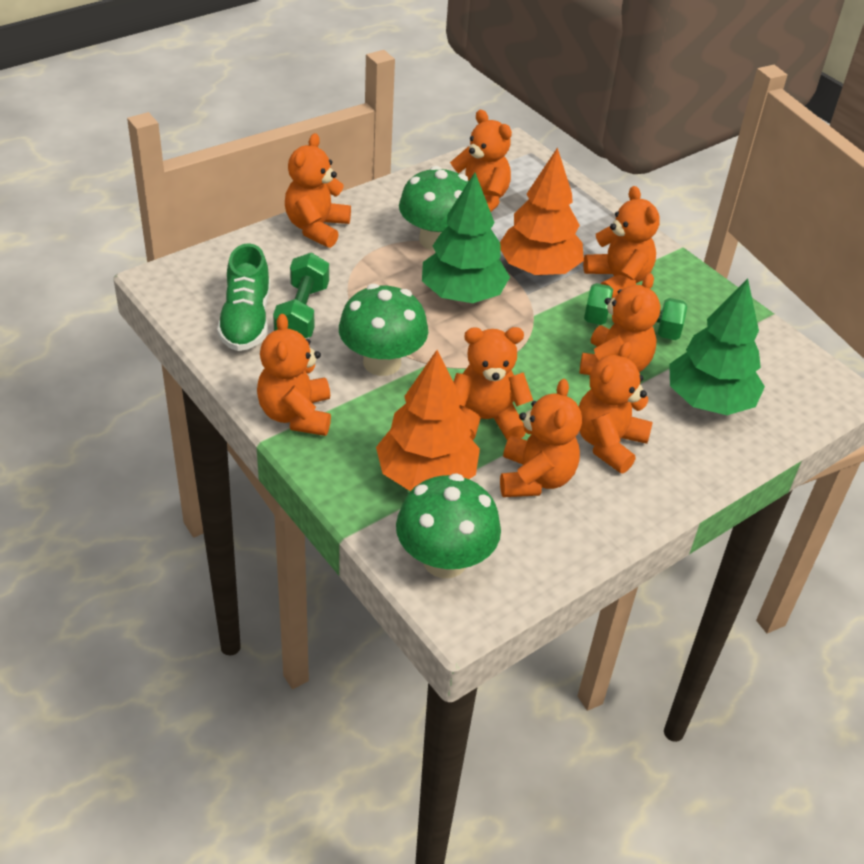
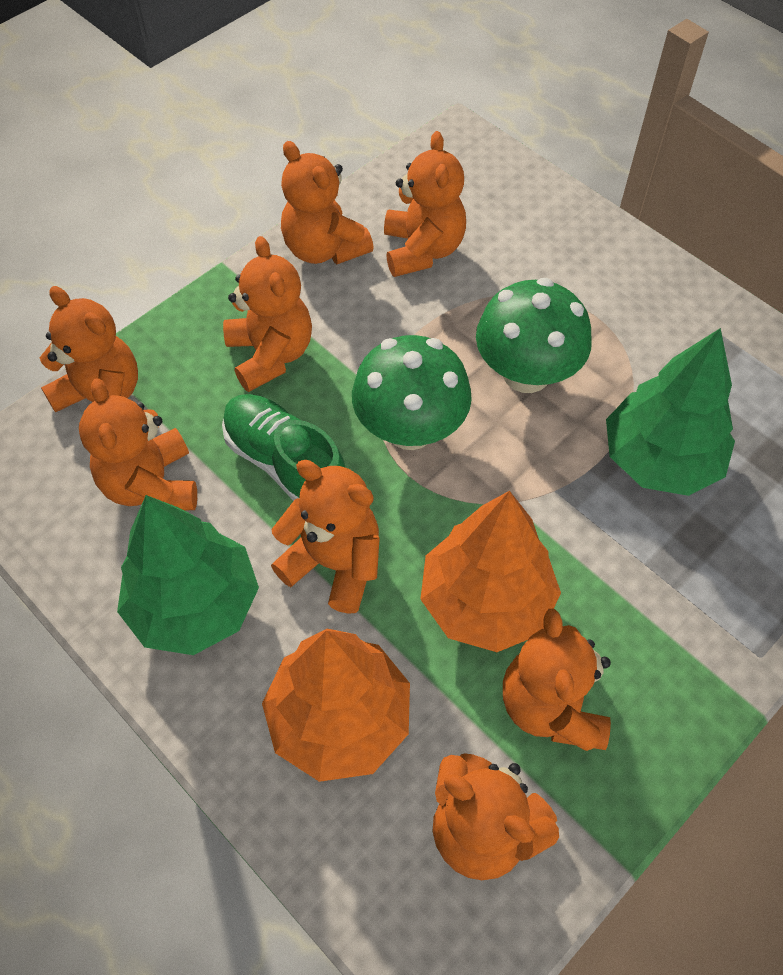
green dumbbell: 2 -> 0
green mushroom: 3 -> 2

